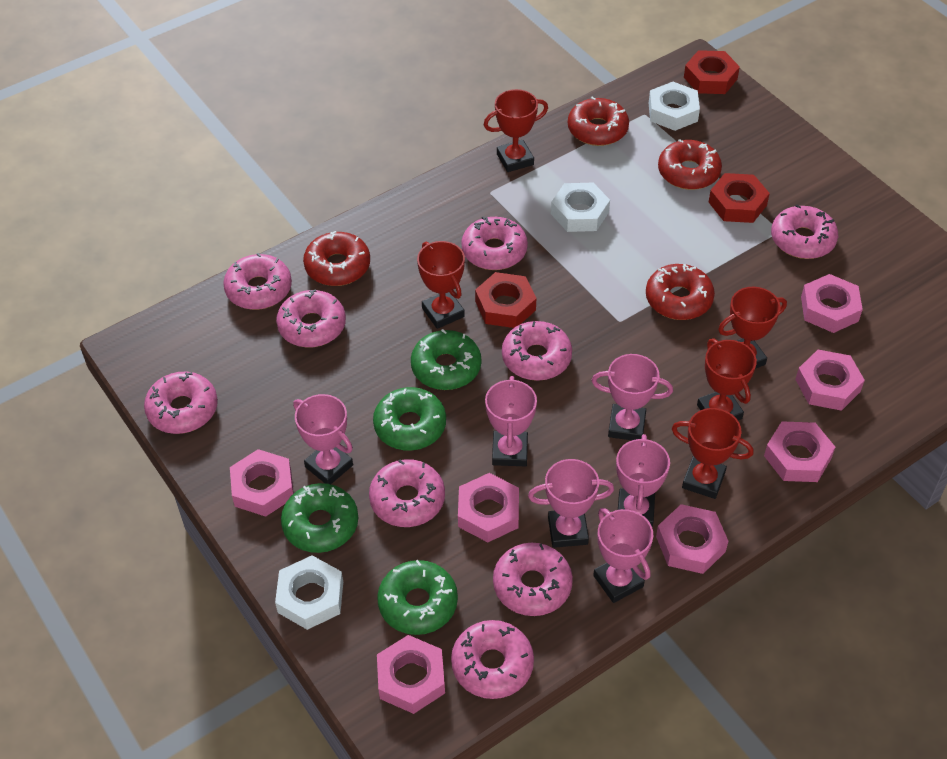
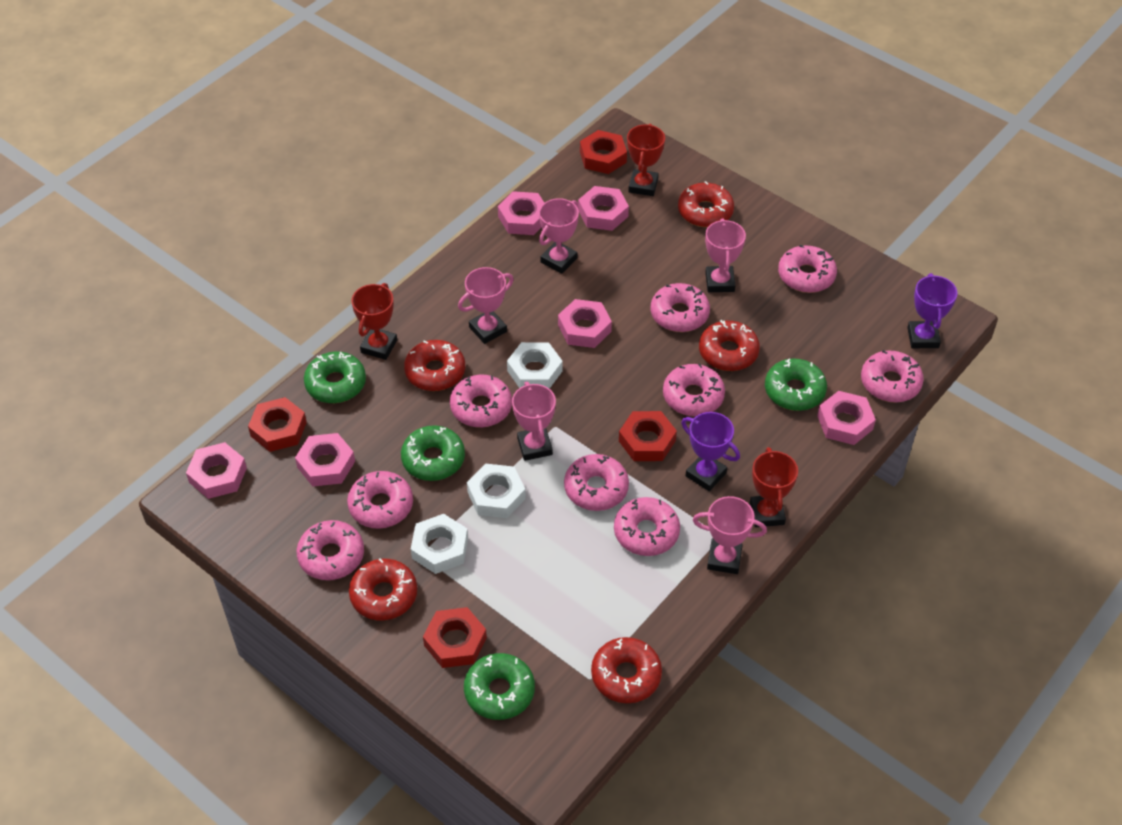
pink nut: 7 -> 6
pink trophy: 6 -> 5
purple trophy: 0 -> 2
red donut: 4 -> 5
red nut: 3 -> 4
red trophy: 5 -> 3

